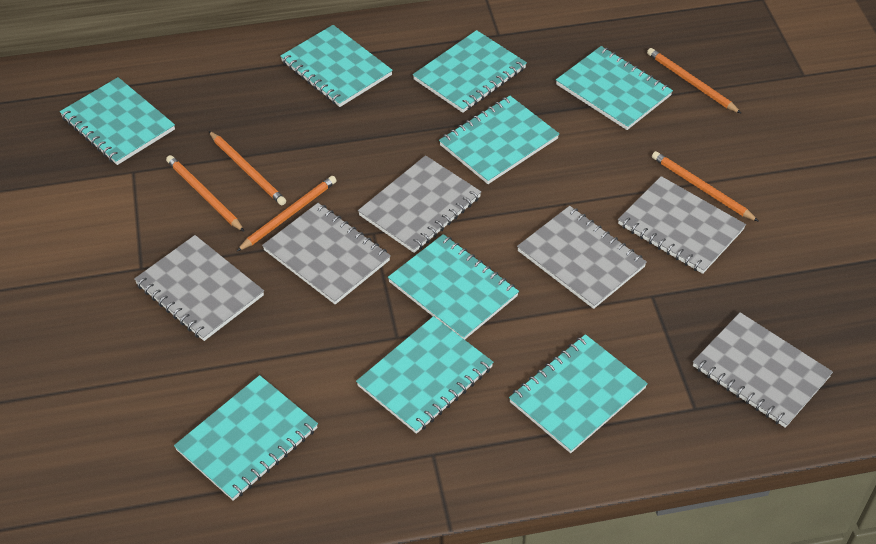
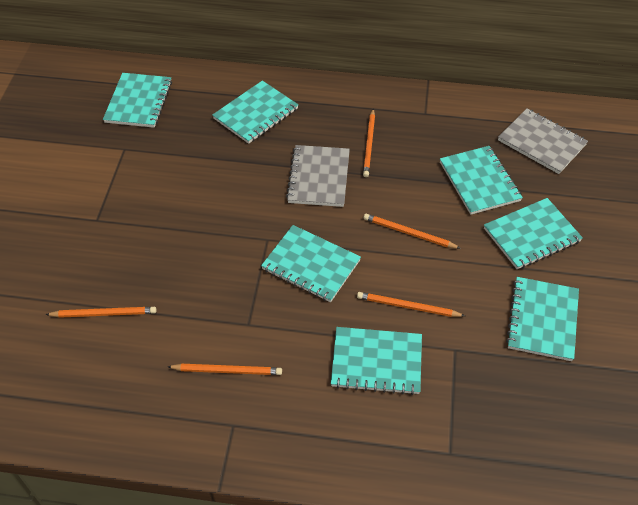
grey notebook: 6 -> 2
turquoise notebook: 9 -> 7

